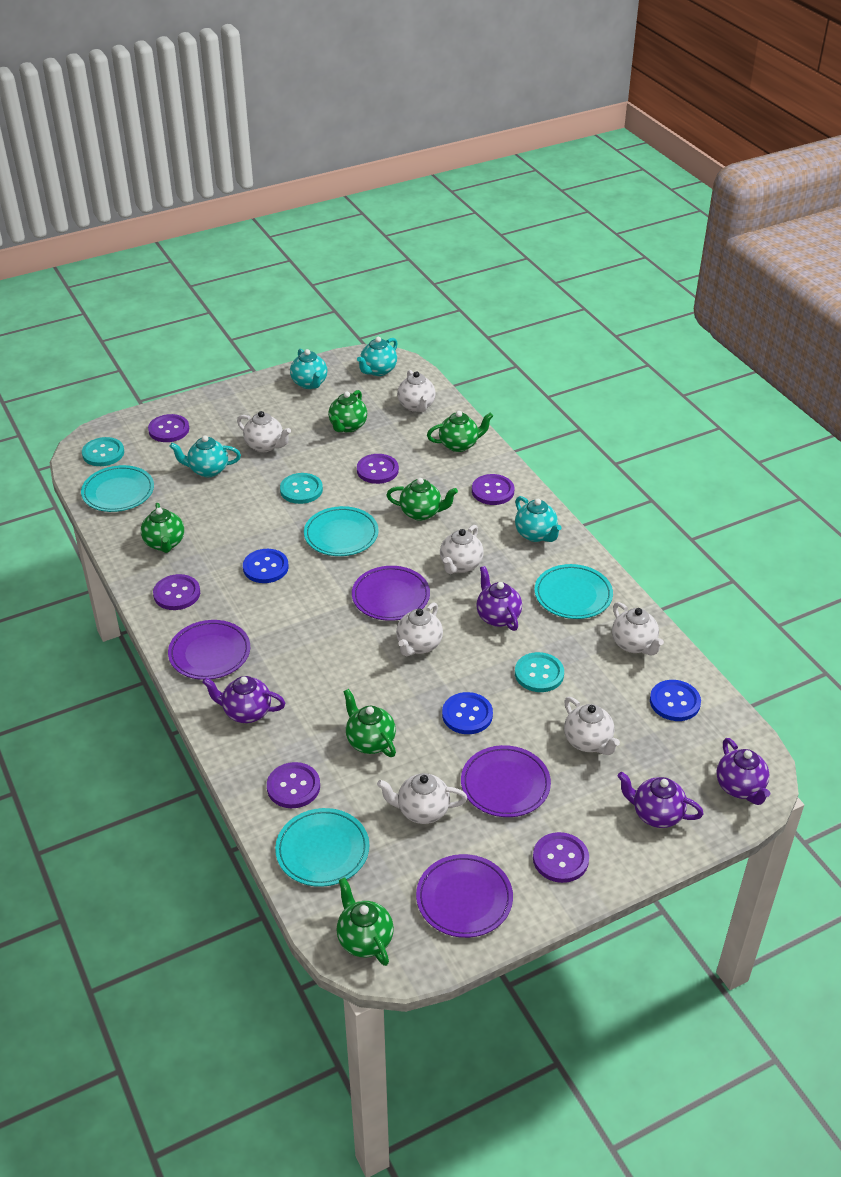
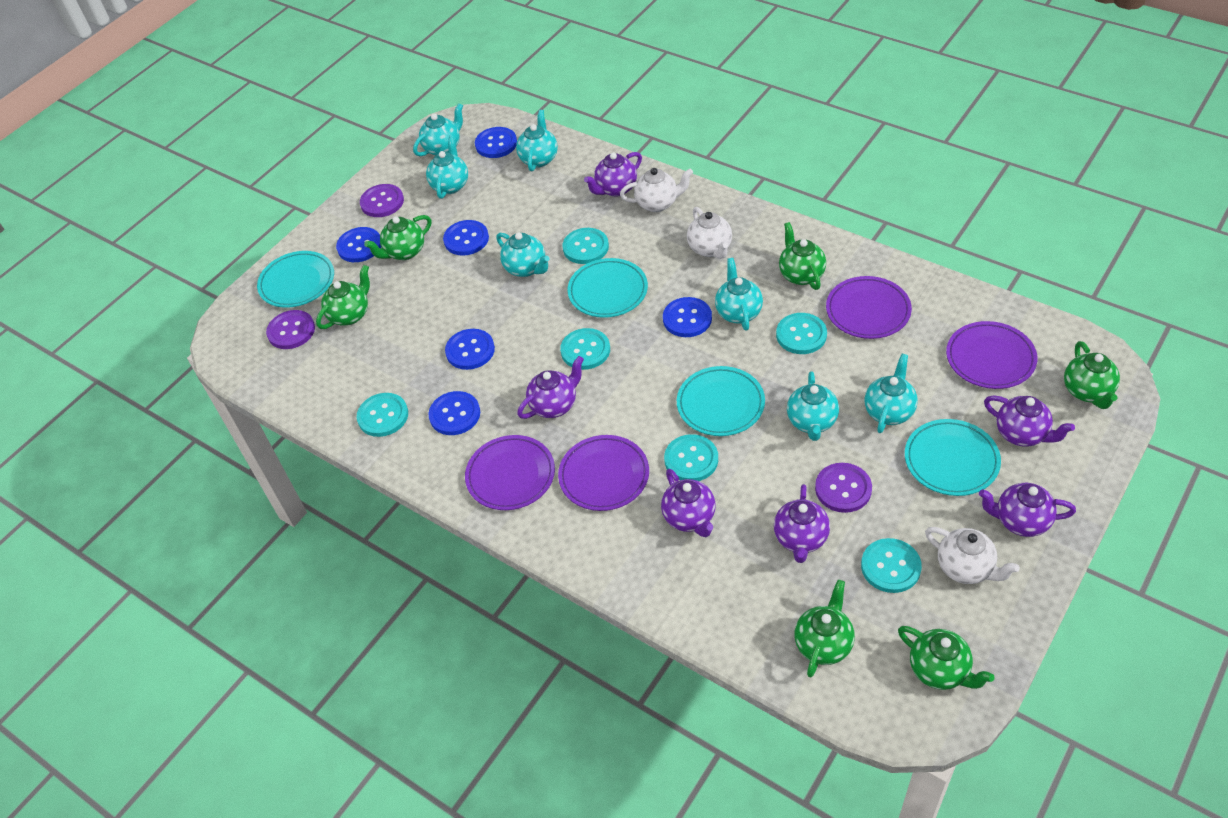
blue button: 3 -> 6
purple button: 6 -> 3
purple teapot: 4 -> 6
turquoise button: 3 -> 6
turquoise teapot: 4 -> 7
white teapot: 7 -> 3

